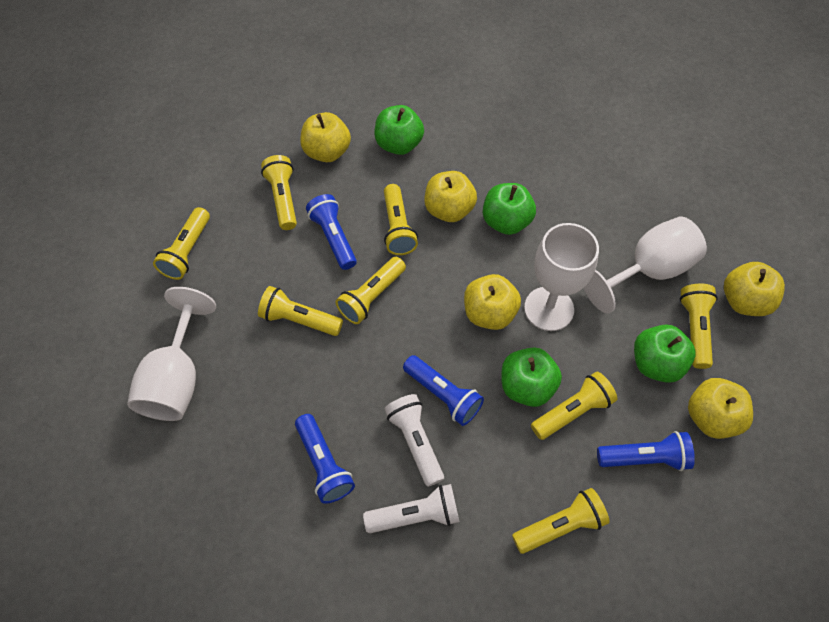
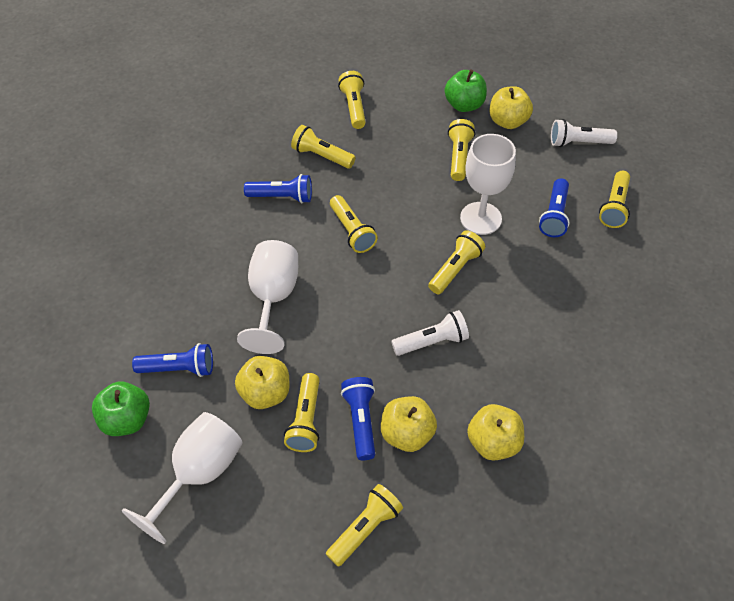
green apple: 4 -> 2
yellow apple: 5 -> 4

